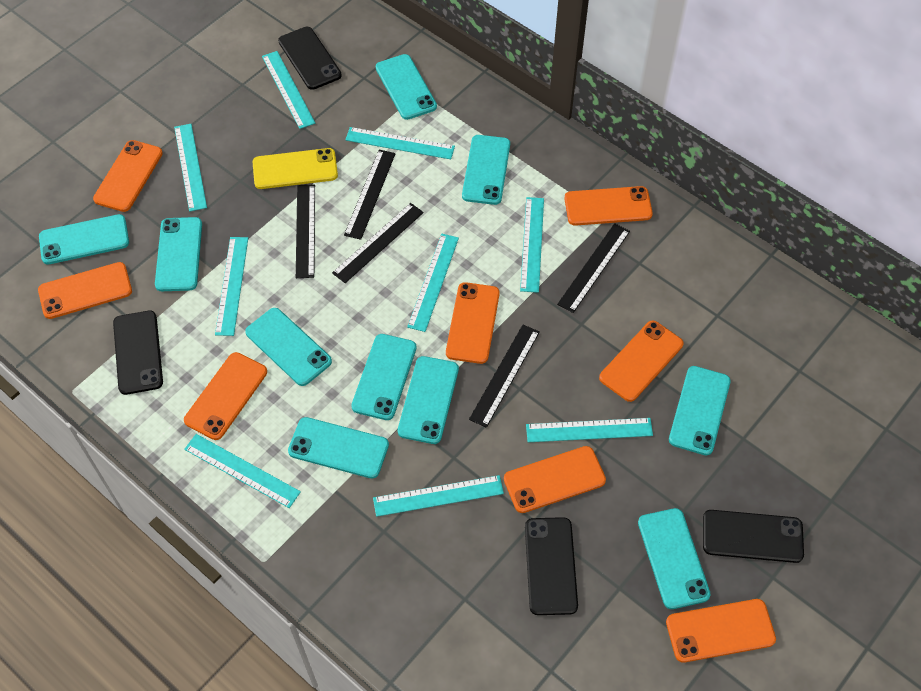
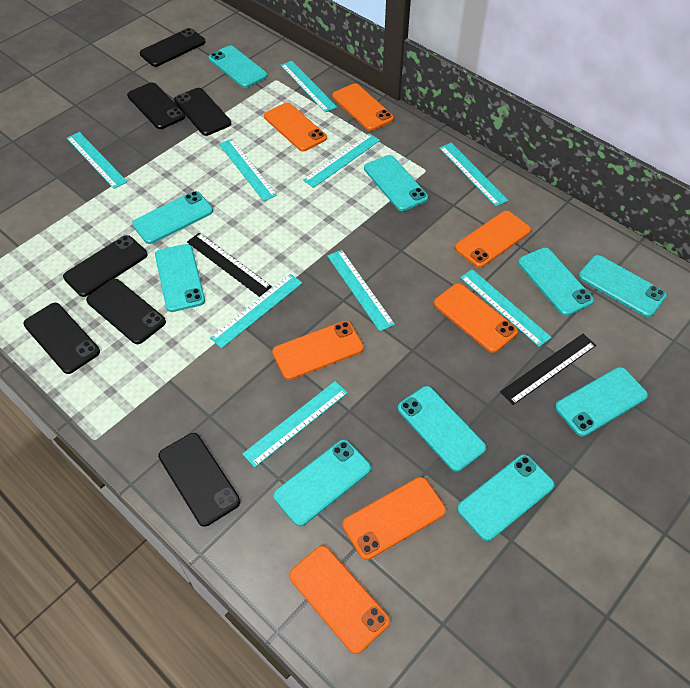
black phone: 4 -> 7
black ruler: 5 -> 2
orange phone: 8 -> 7
yellow phone: 1 -> 0

